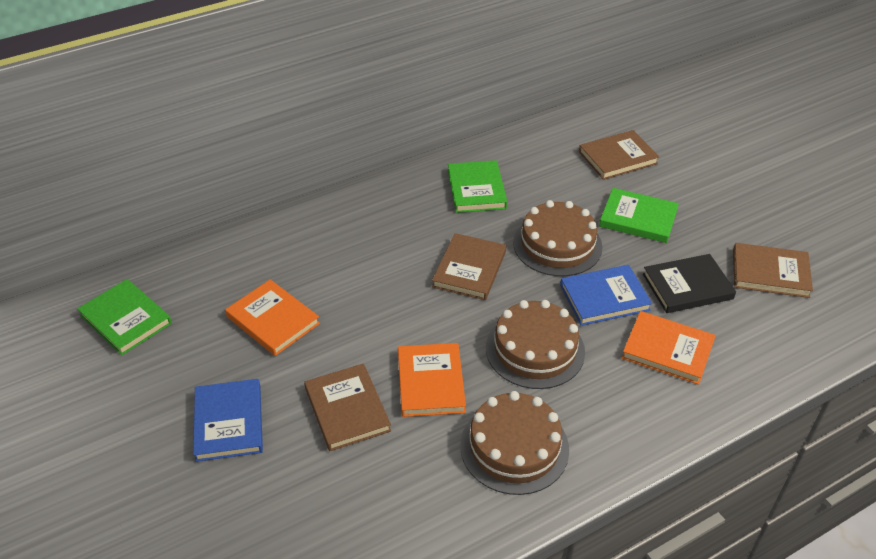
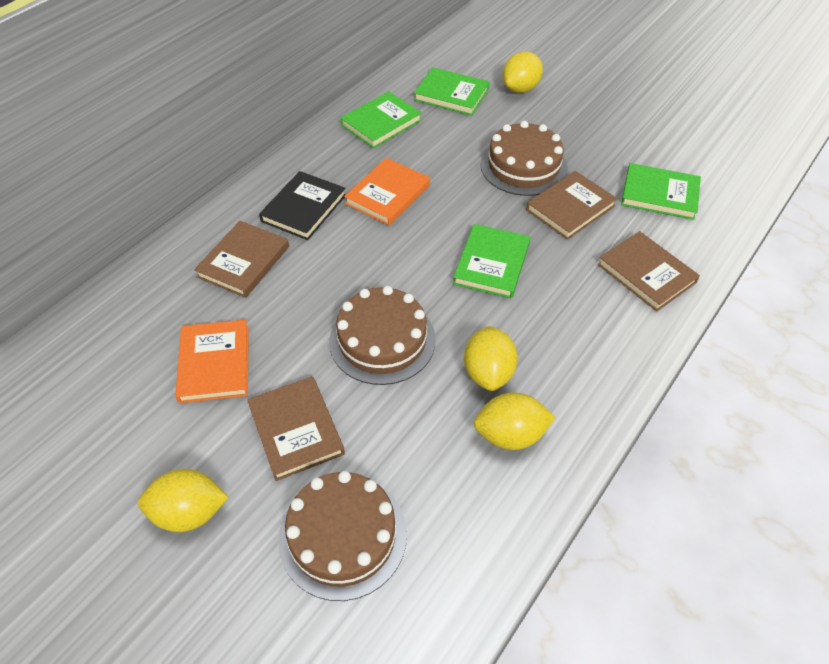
blue book: 2 -> 0
green book: 3 -> 4
orange book: 3 -> 2
yellow lemon: 0 -> 4

